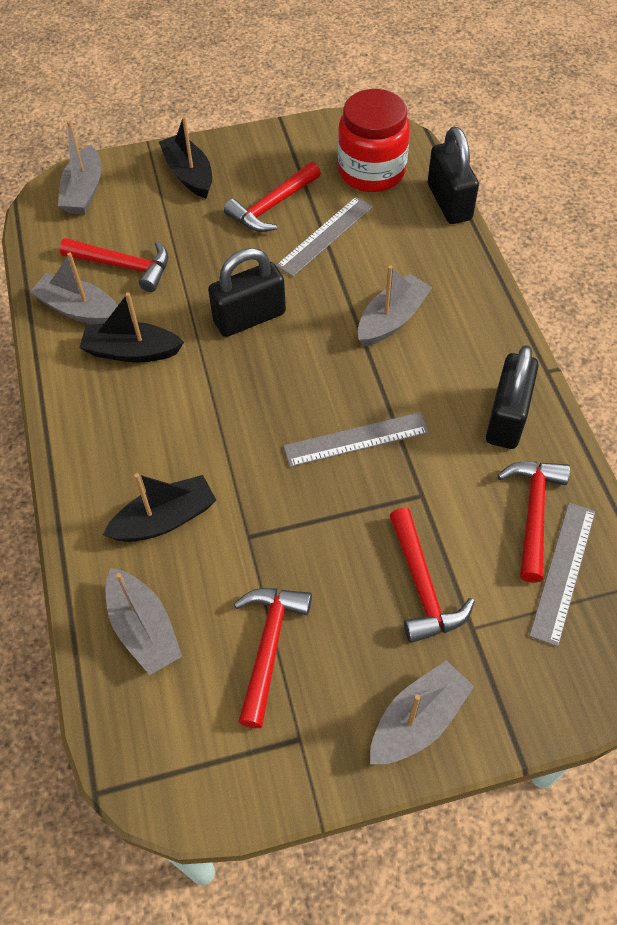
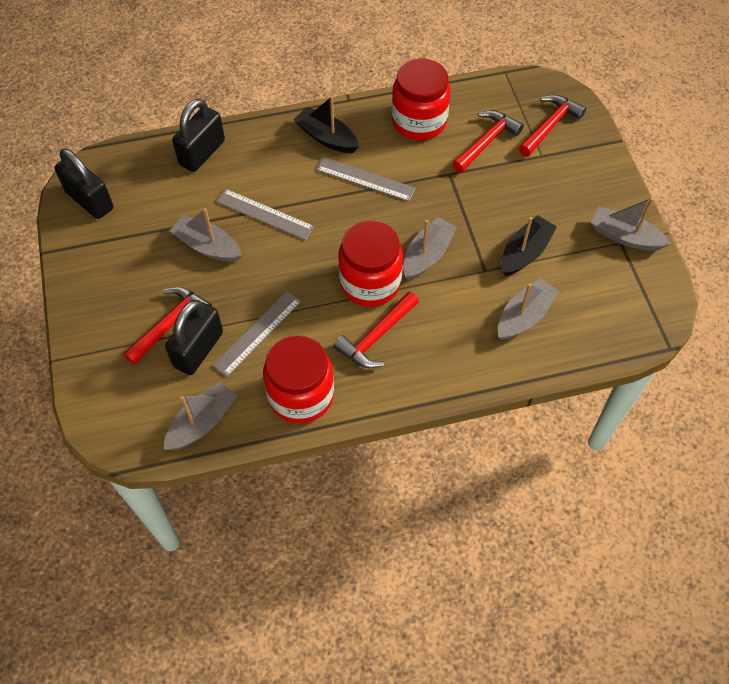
black boat: 3 -> 2
red hammer: 5 -> 4
red jar: 1 -> 3

